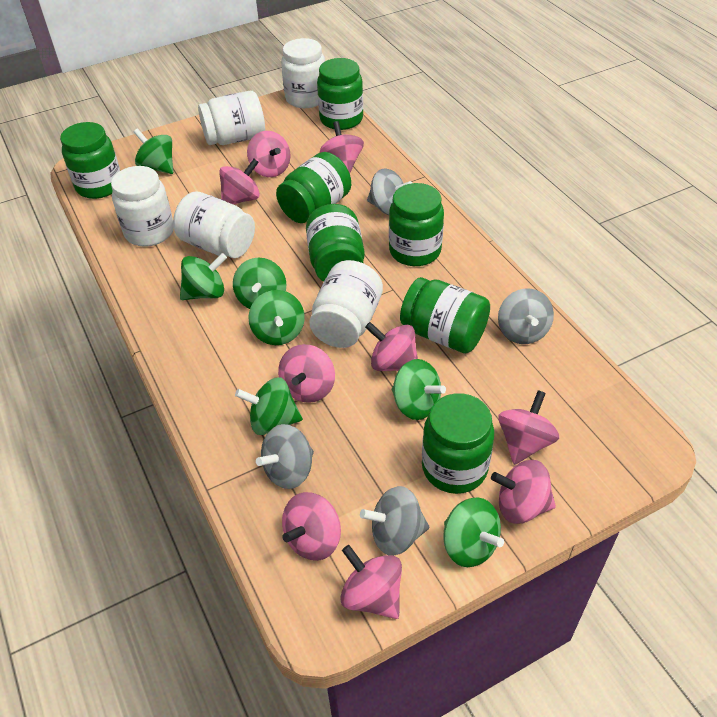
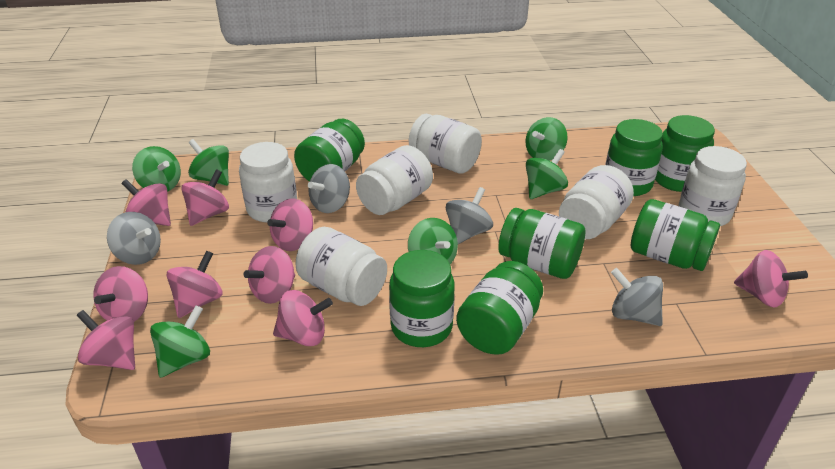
green spinning top: 7 -> 6
white jar: 5 -> 6

